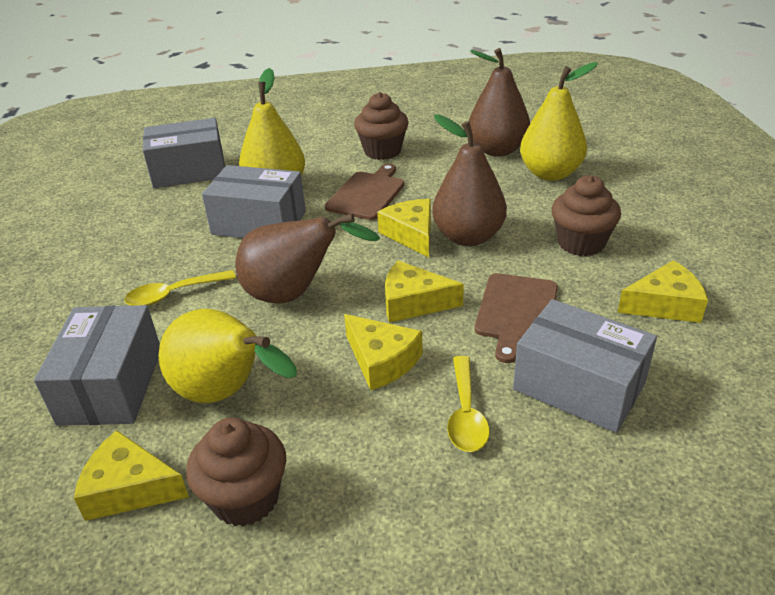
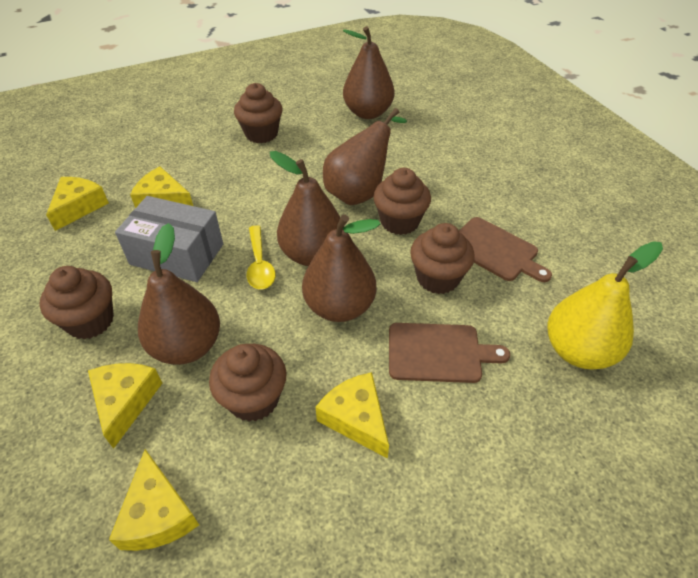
brown cupcake: 3 -> 5
brown pear: 3 -> 5
grey box: 4 -> 1
yellow pear: 3 -> 1
yellow spoon: 2 -> 1

